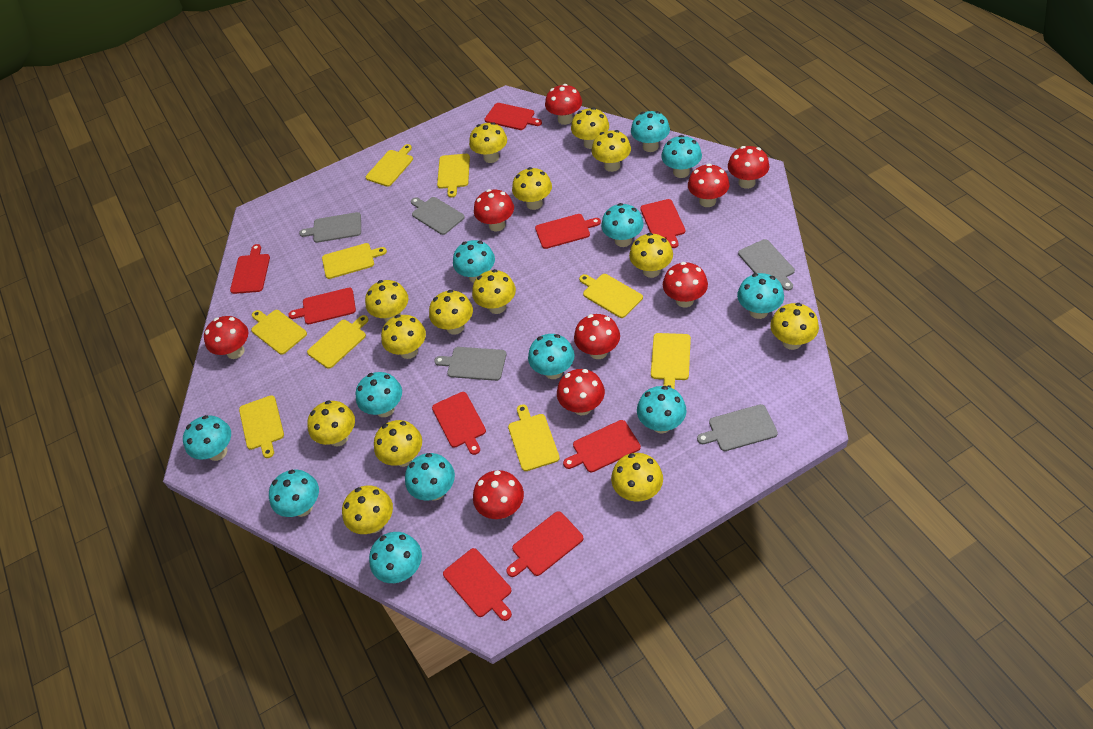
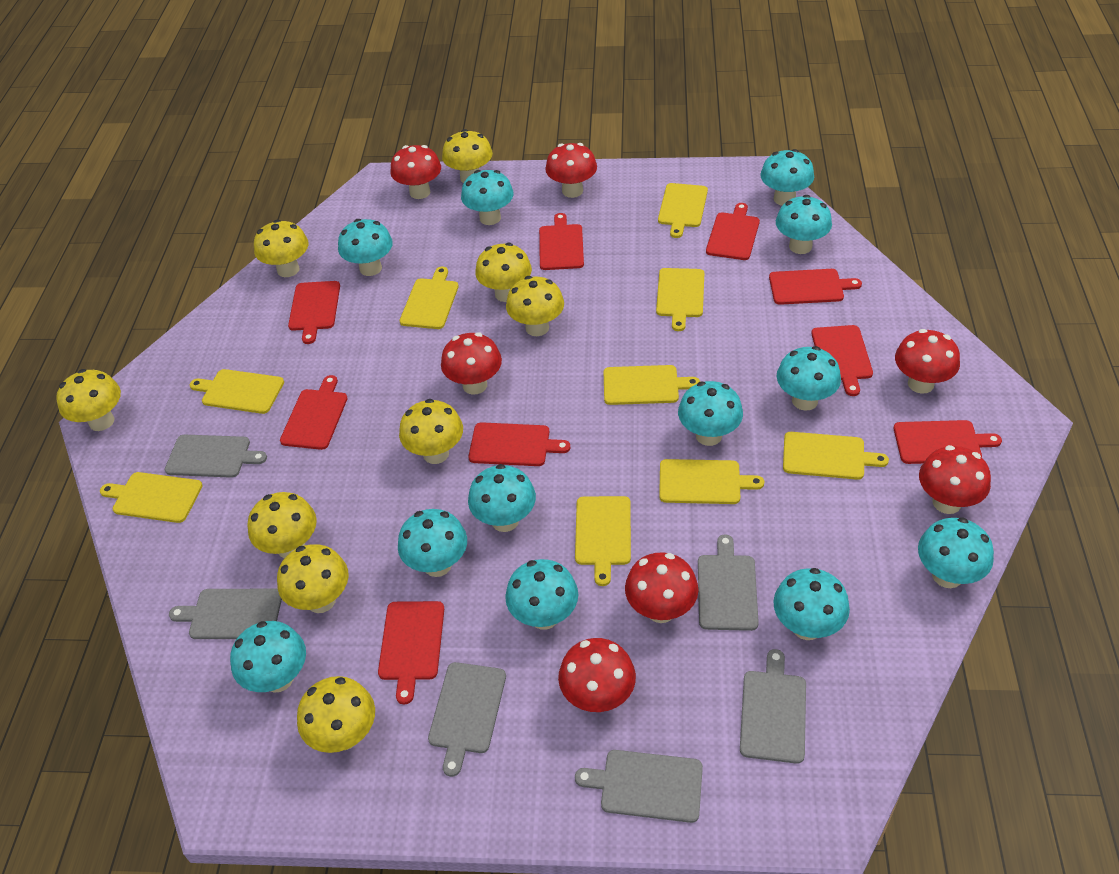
grey cutting board: 5 -> 6
red mushroom: 9 -> 7
yellow mushroom: 14 -> 9

